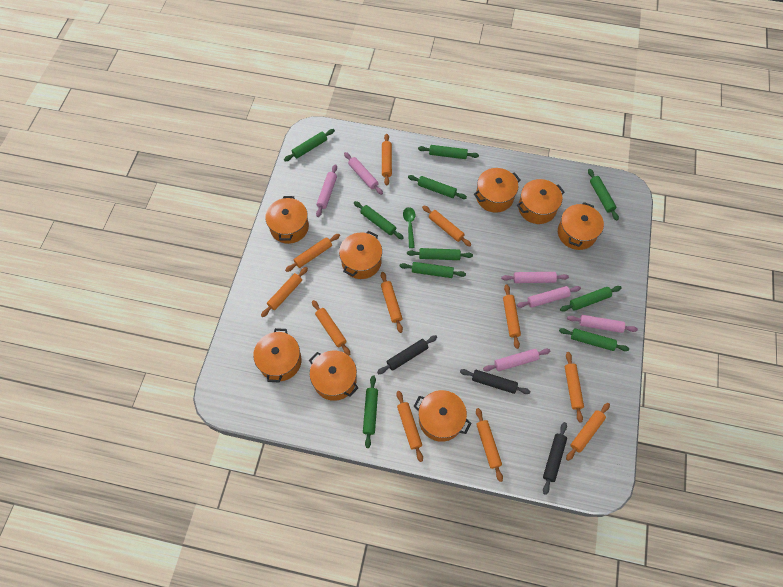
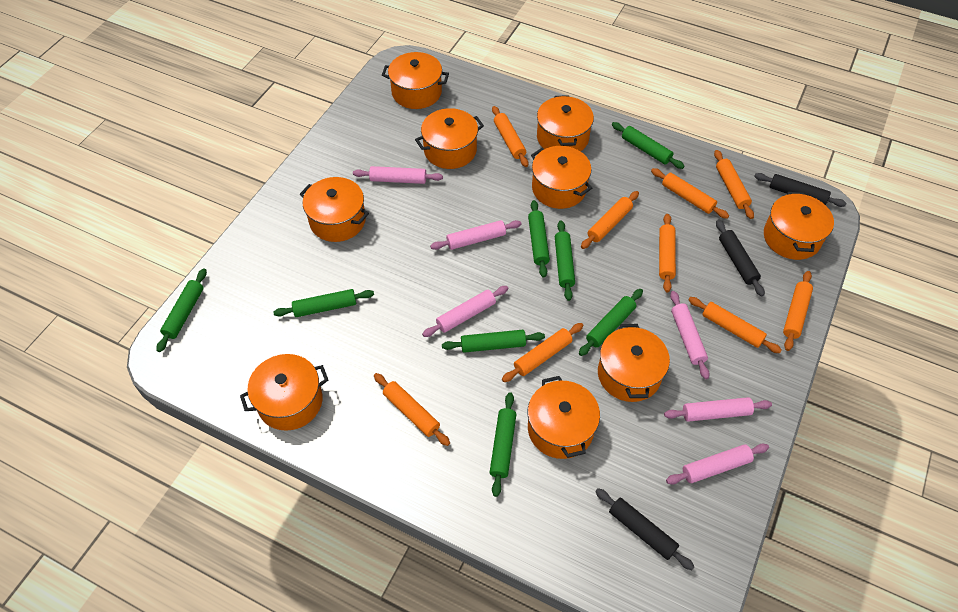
green rolling pin: 10 -> 8
green spoon: 1 -> 0
orange pot: 8 -> 9
orange rolling pin: 11 -> 9

